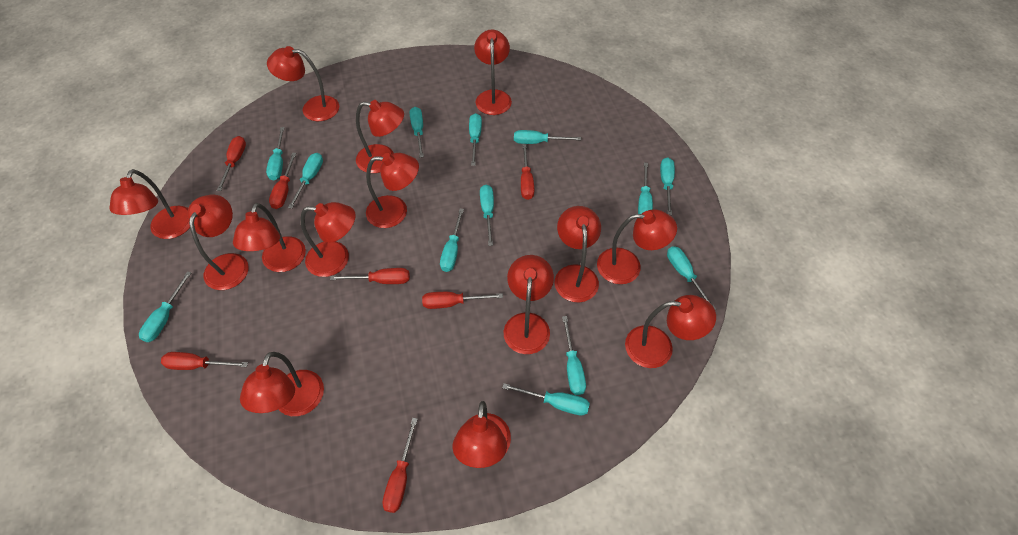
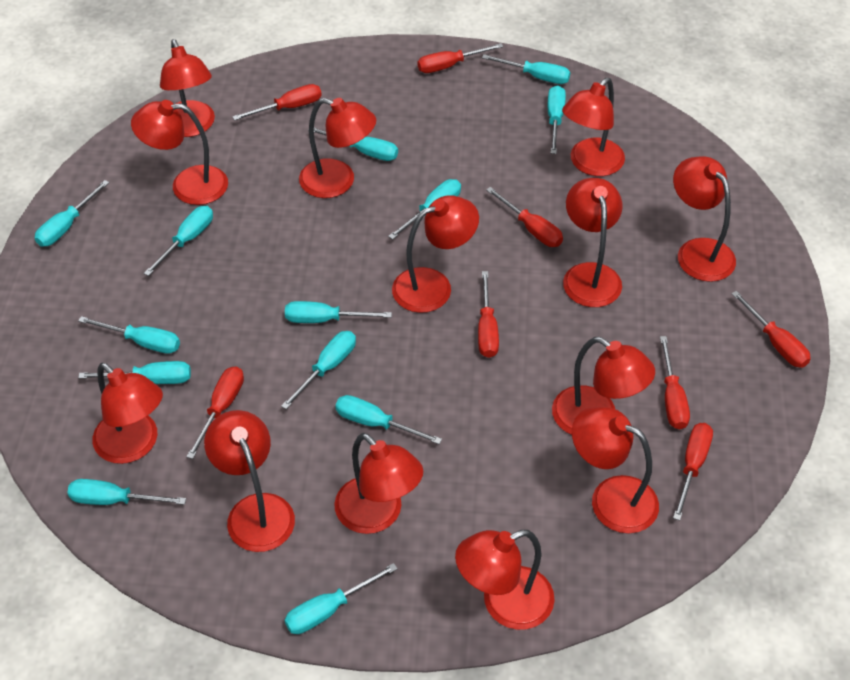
red lamp: 14 -> 13
red screwdriver: 7 -> 8

